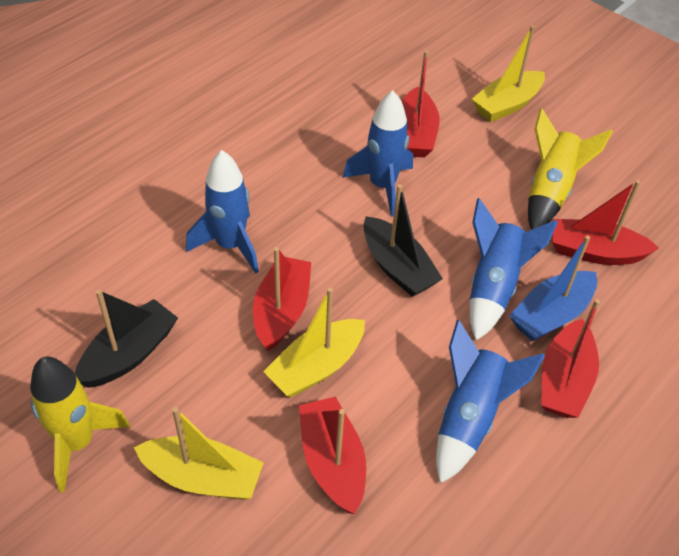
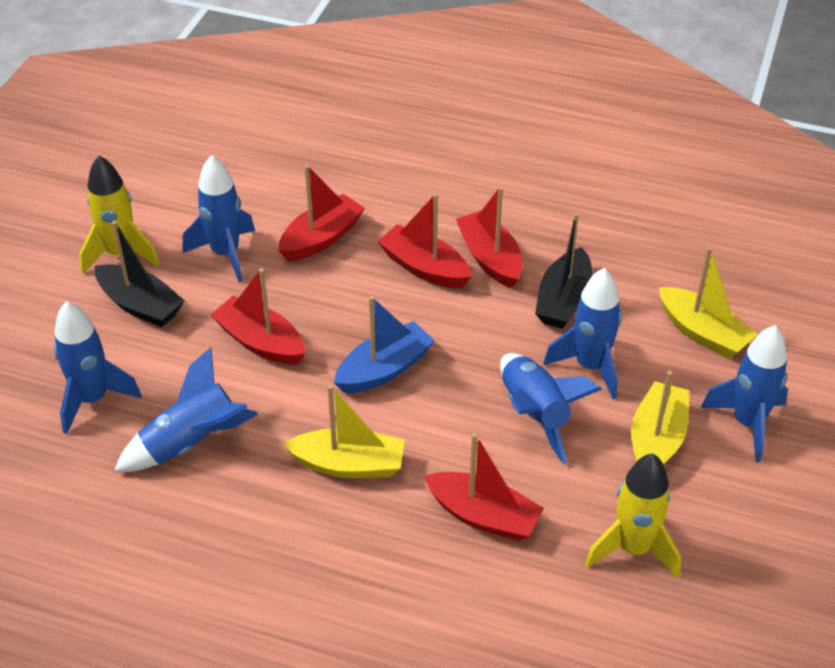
blue rocket: 4 -> 6

